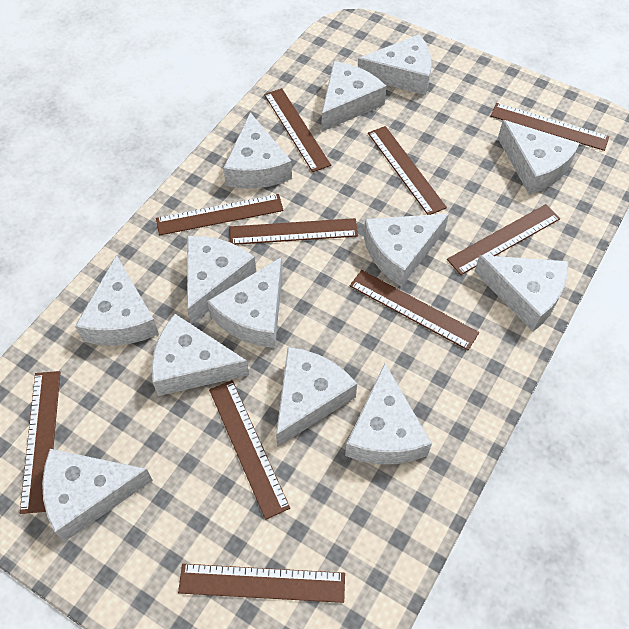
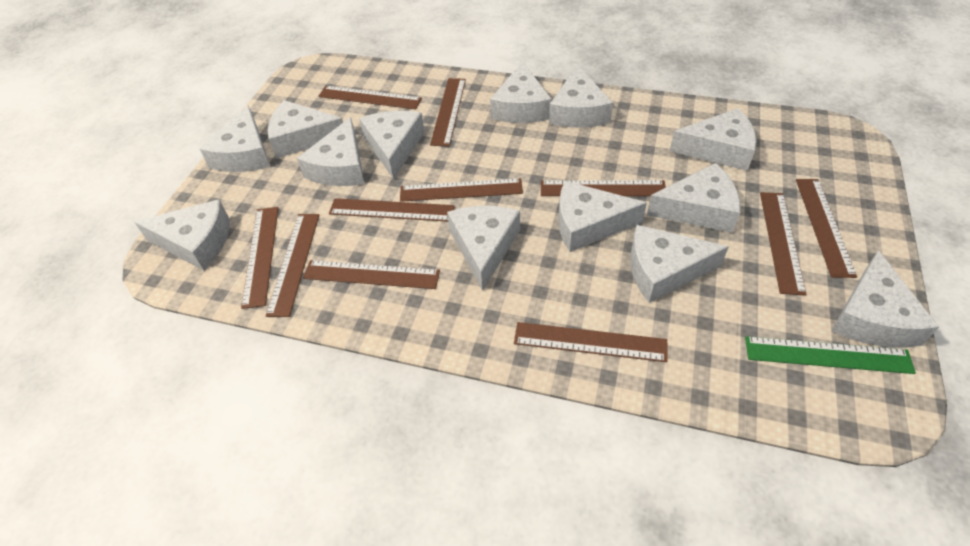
brown ruler: 10 -> 11
green ruler: 0 -> 1

